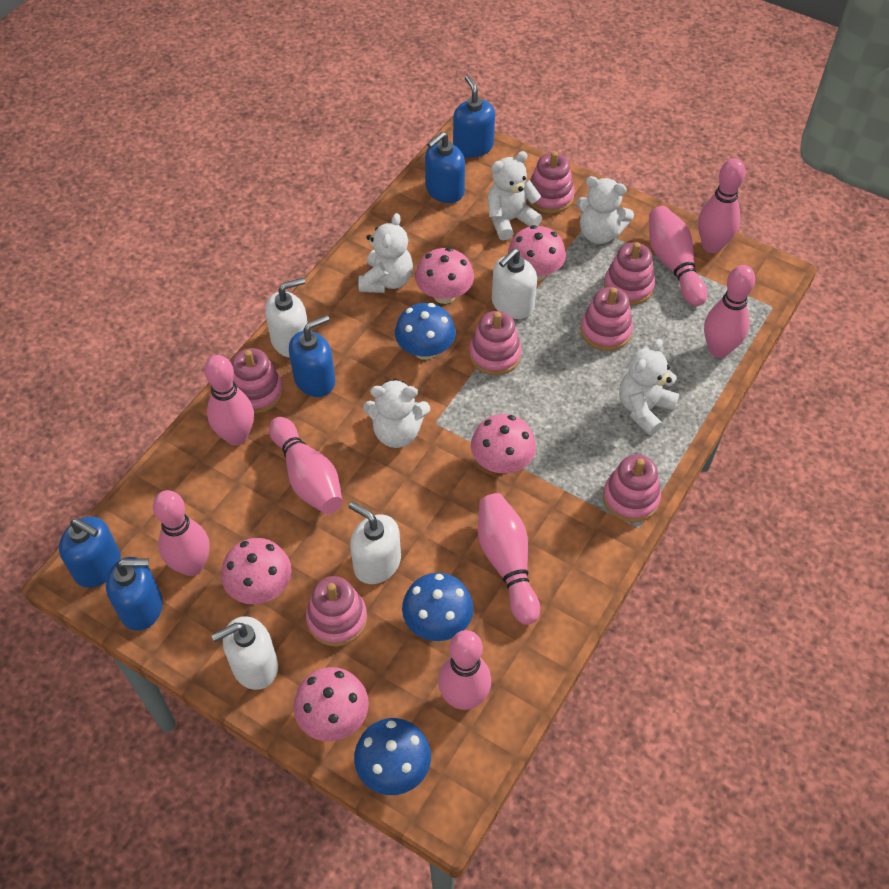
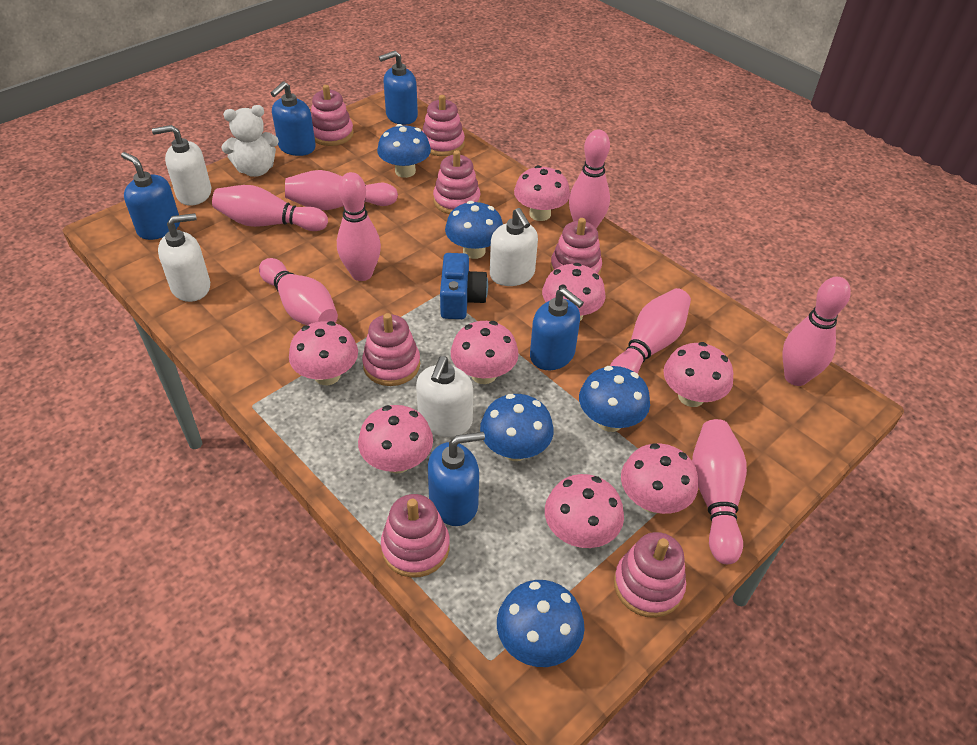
blue camera: 0 -> 1
blue mushroom: 3 -> 5
pink mushroom: 5 -> 8
white teddy bear: 5 -> 1

